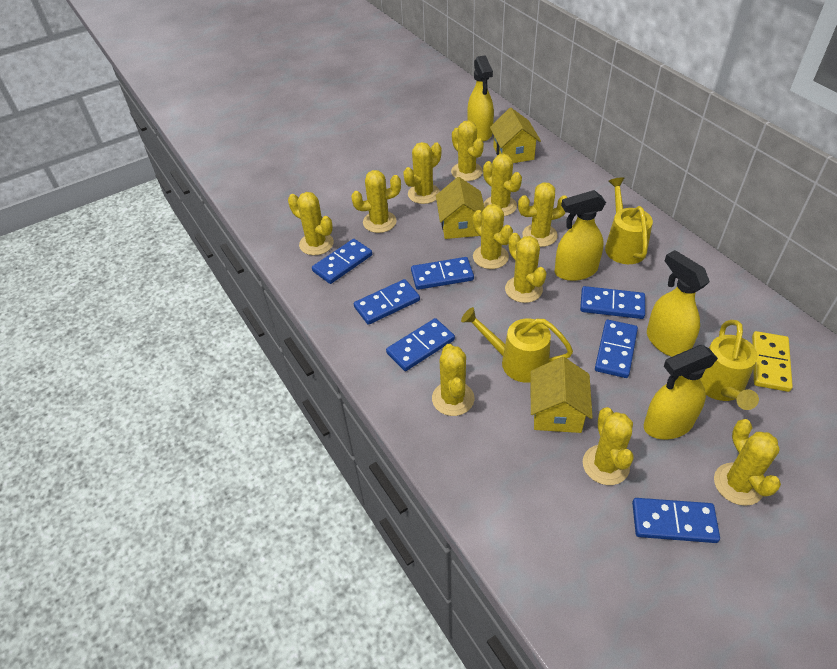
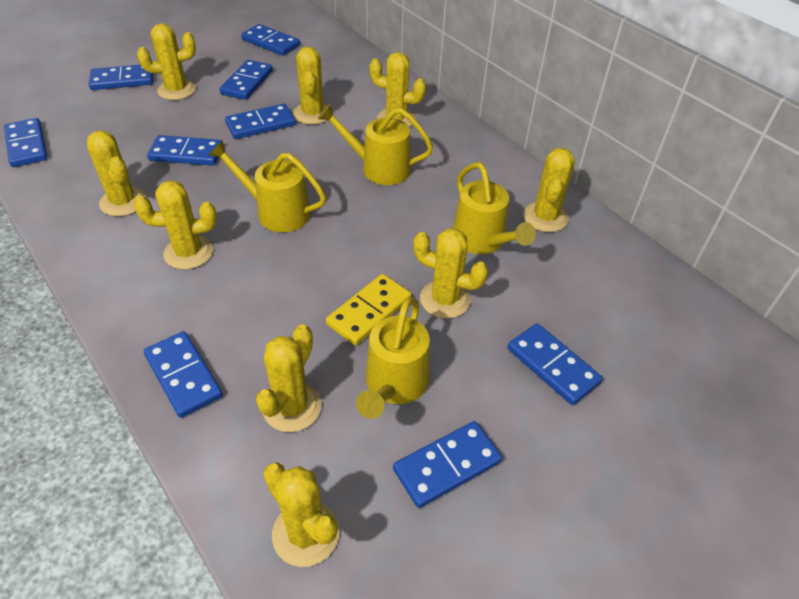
blue domino: 7 -> 9
yellow cactus: 11 -> 9
yellow house: 3 -> 0
yellow spray bottle: 4 -> 0
yellow watering can: 3 -> 4

